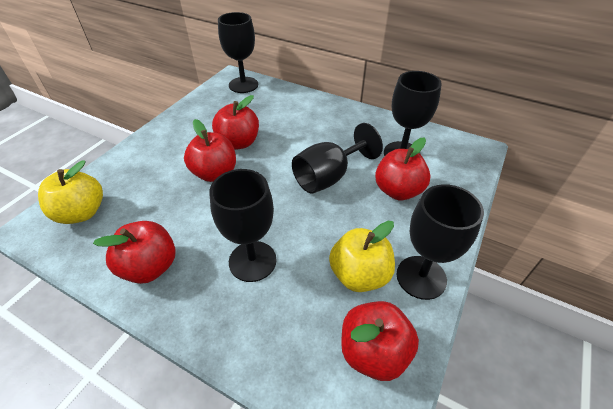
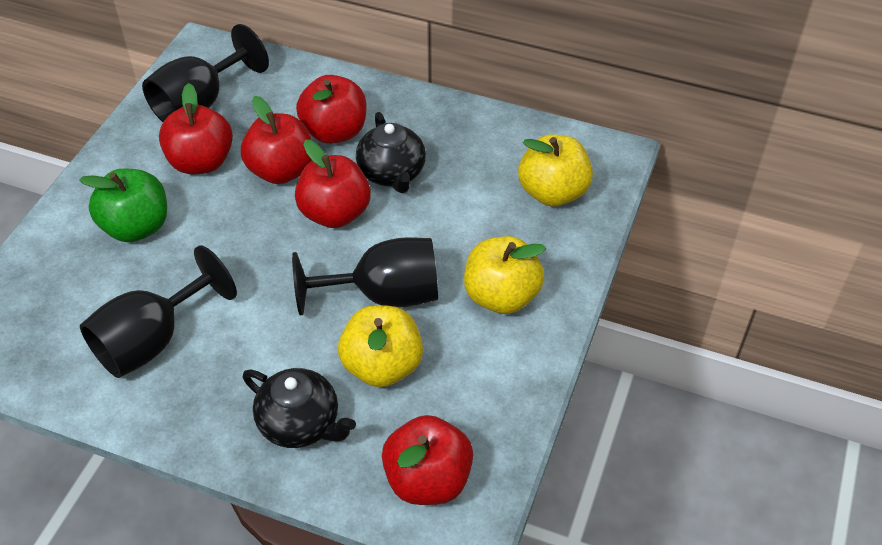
black goblet: 5 -> 3
black teapot: 0 -> 2
green apple: 0 -> 1
yellow apple: 2 -> 3

